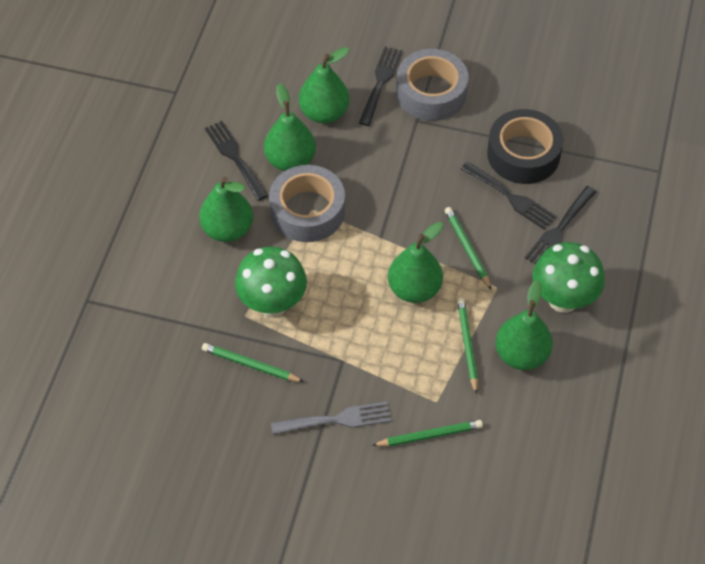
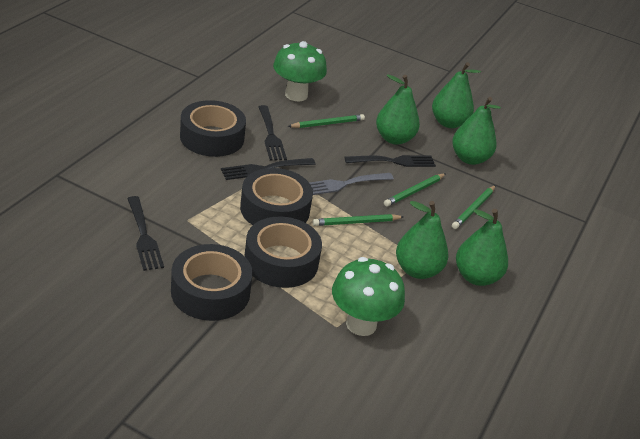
black tape: 1 -> 4
grey tape: 2 -> 0

